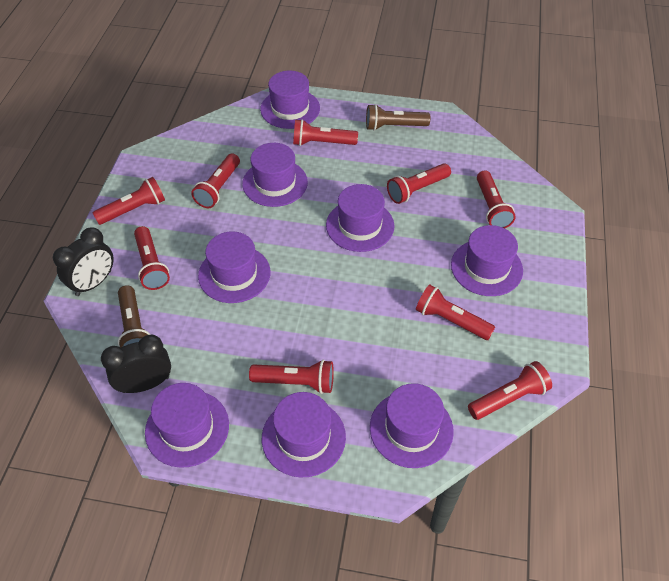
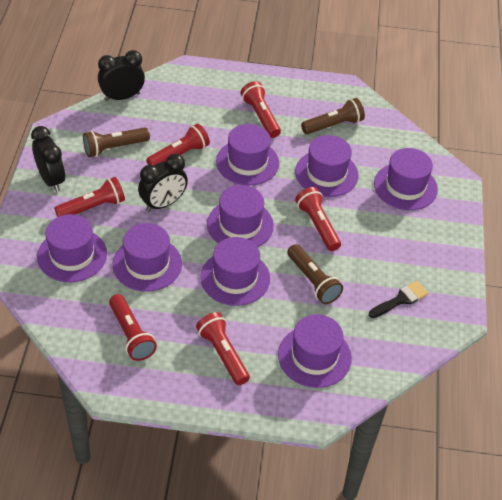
black brush: 0 -> 1
black clock: 2 -> 3
brown flashlight: 2 -> 3
red flashlight: 9 -> 6

